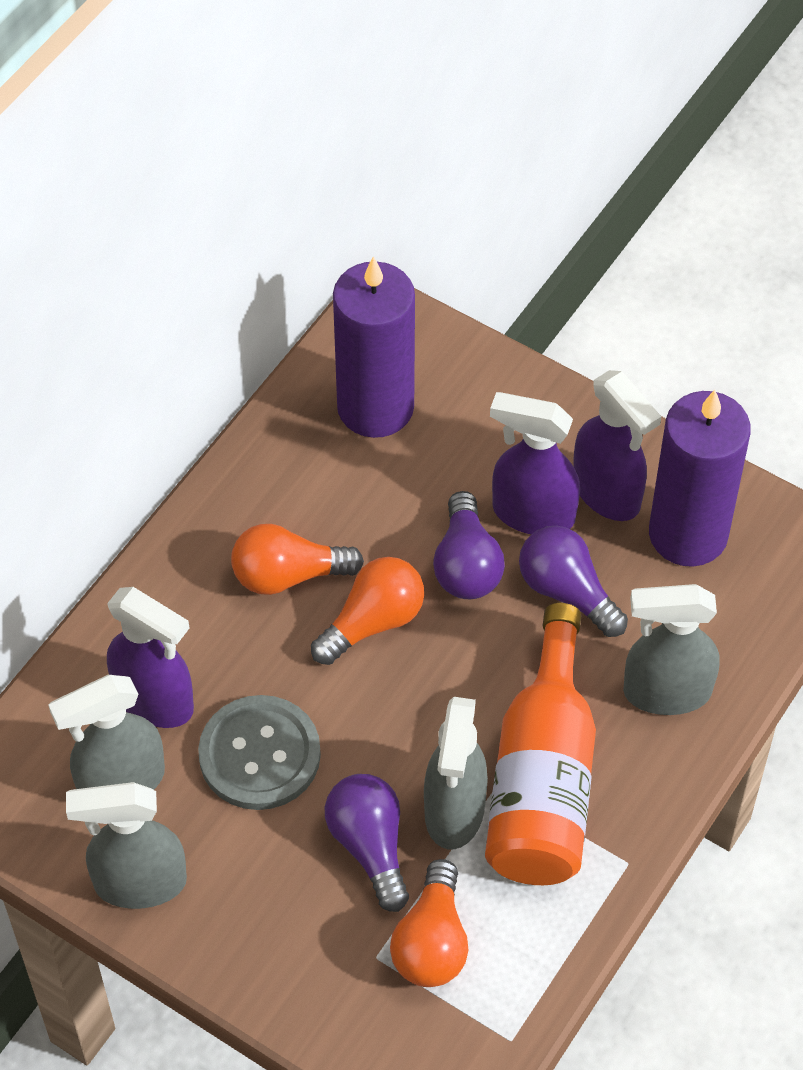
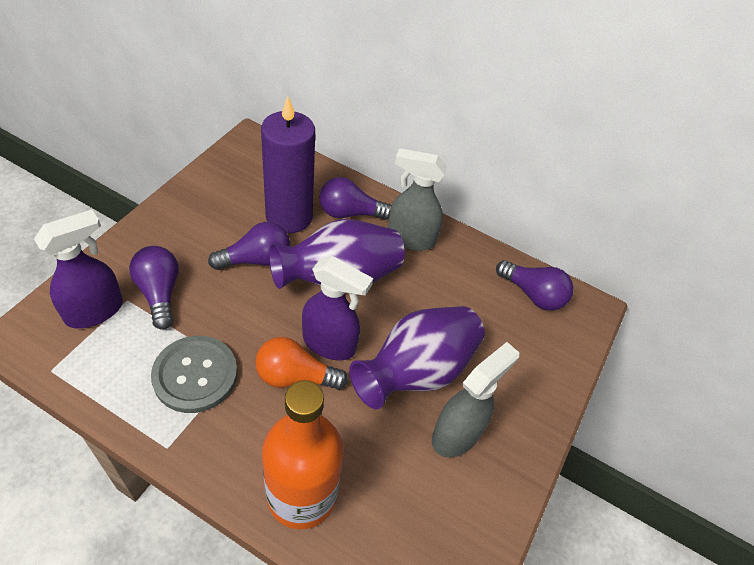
grey spray bottle: 4 -> 2
orange light bulb: 3 -> 1
purple candle: 2 -> 1
purple light bulb: 3 -> 4
purple spray bottle: 3 -> 2
purple vase: 0 -> 2

